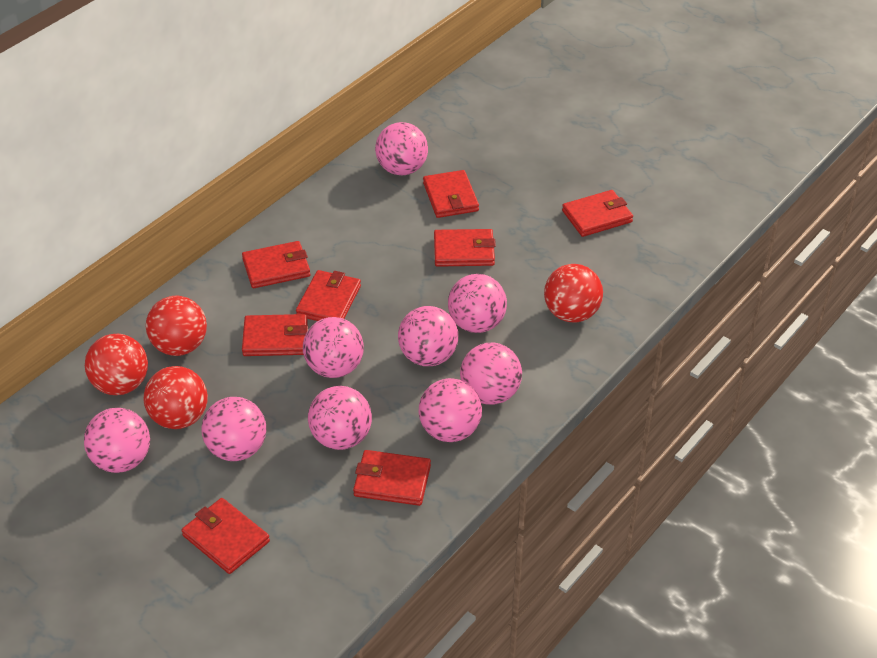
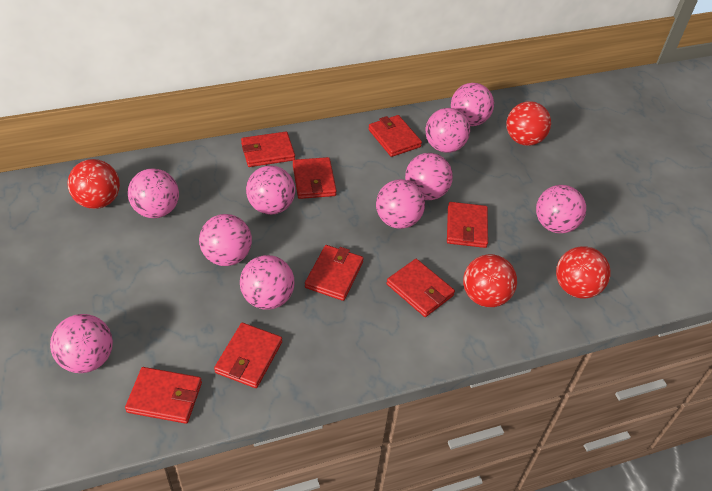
pink ball: 9 -> 10

